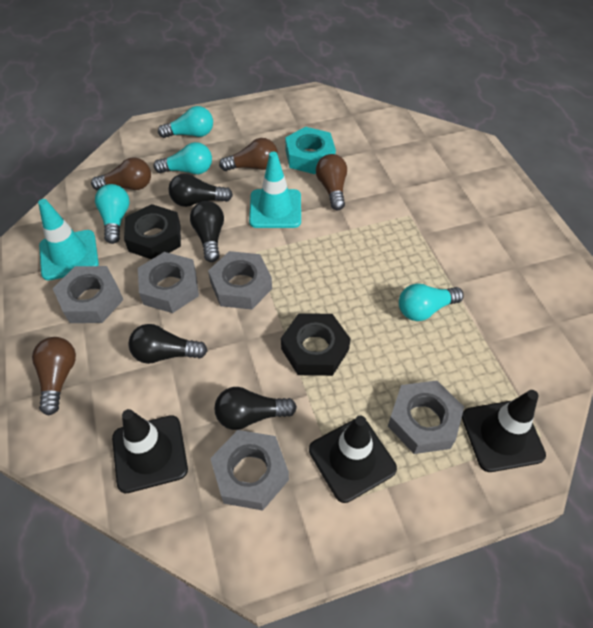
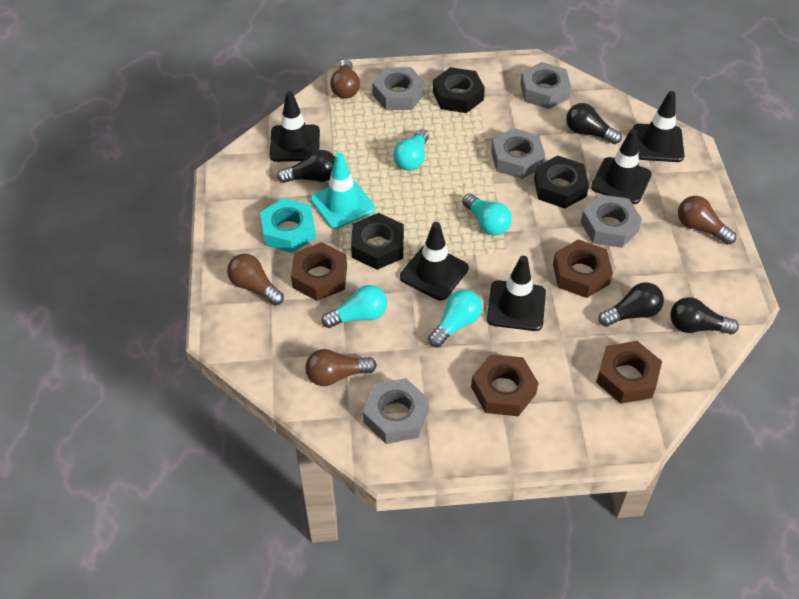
black nut: 2 -> 3
black traffic cone: 3 -> 5
brown nut: 0 -> 4
turquoise traffic cone: 2 -> 1

